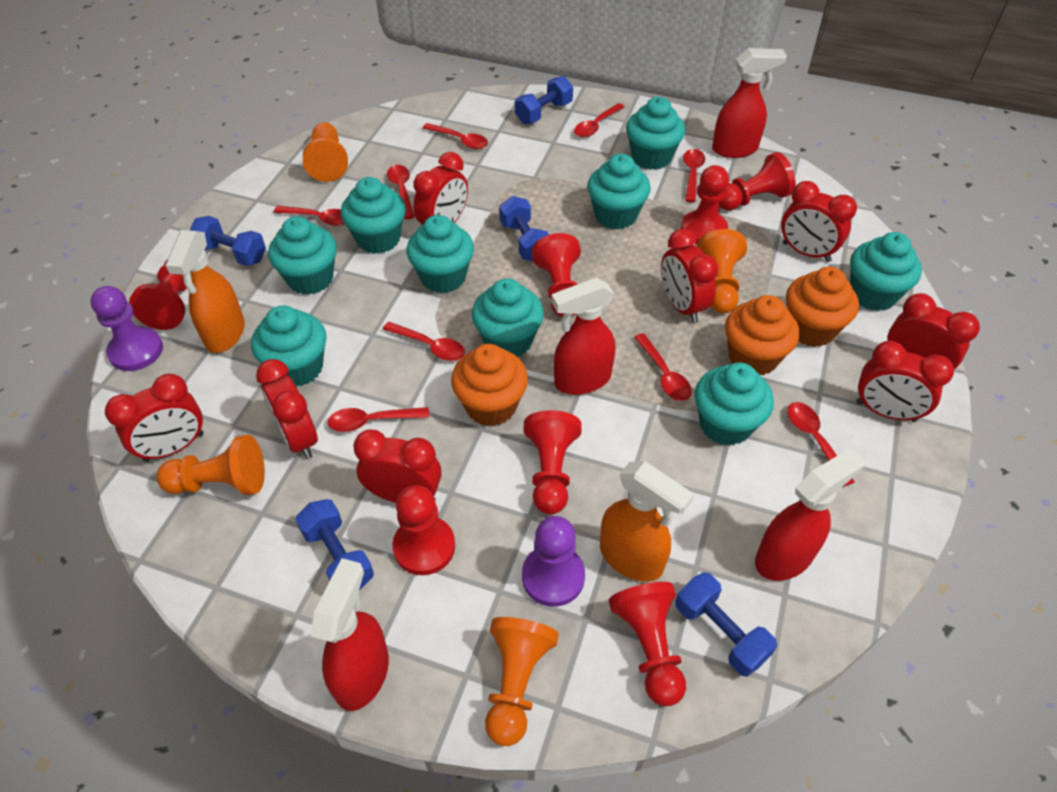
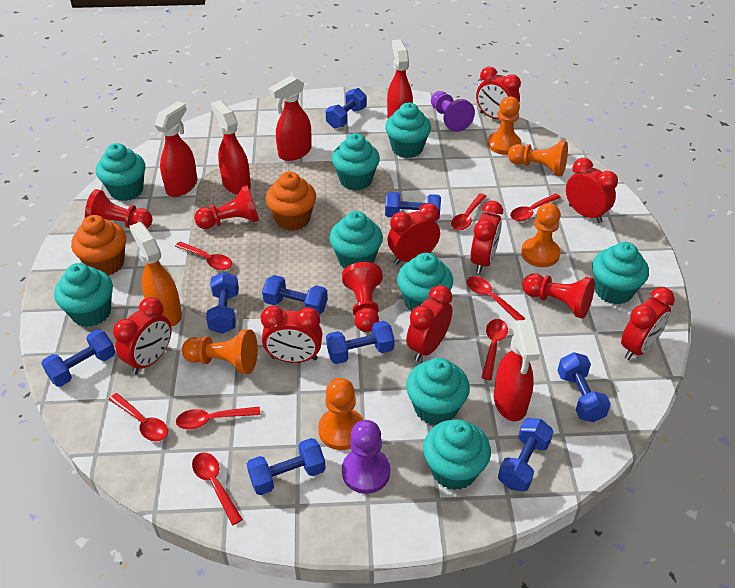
blue dumbbell: 5 -> 9
orange cupcake: 3 -> 2
orange pawn: 4 -> 5
orange spray bottle: 2 -> 1
red pawn: 7 -> 4
red spoon: 9 -> 8
red spray bottle: 4 -> 5

